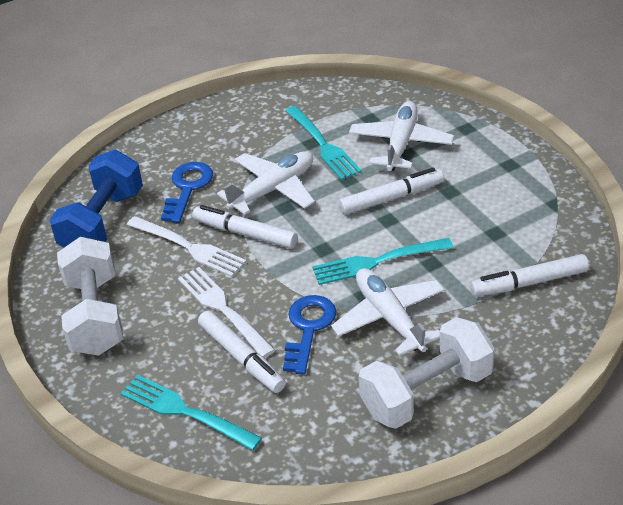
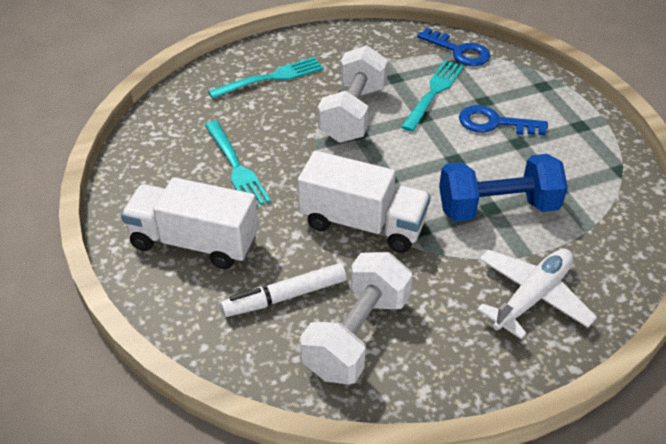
white fork: 2 -> 0
white marker: 4 -> 1
white plane: 3 -> 1
white truck: 0 -> 2

